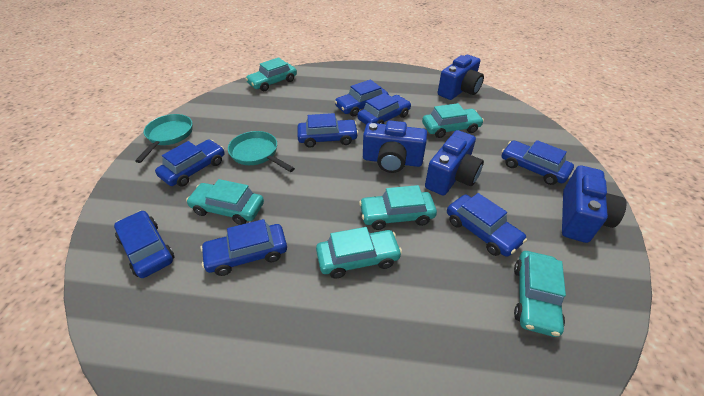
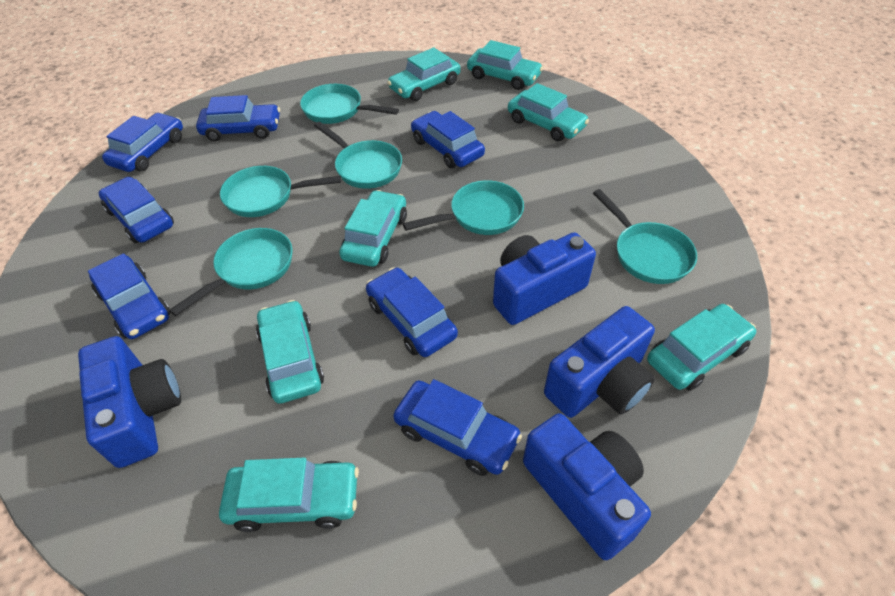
blue car: 8 -> 7
turquoise car: 6 -> 7
turquoise pan: 2 -> 6

